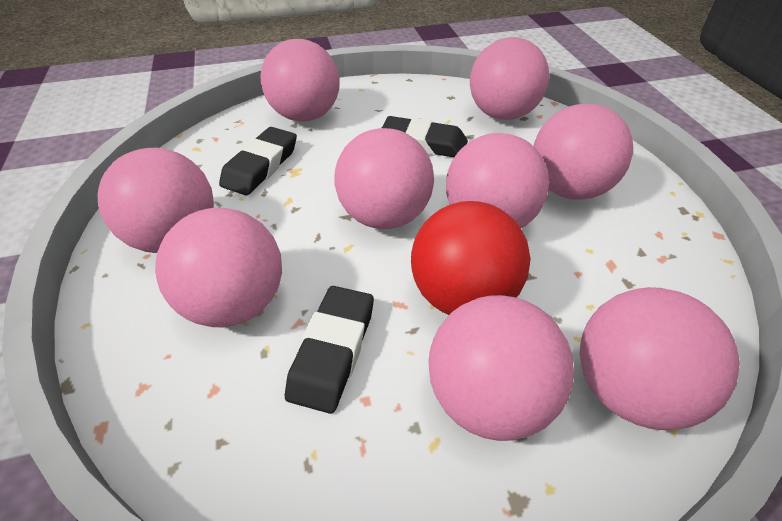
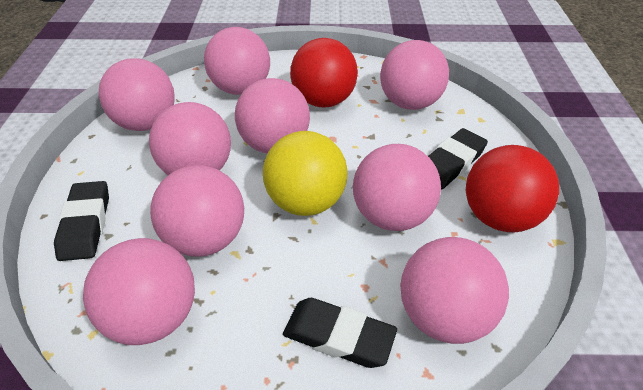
red ball: 1 -> 2
yellow ball: 0 -> 1

